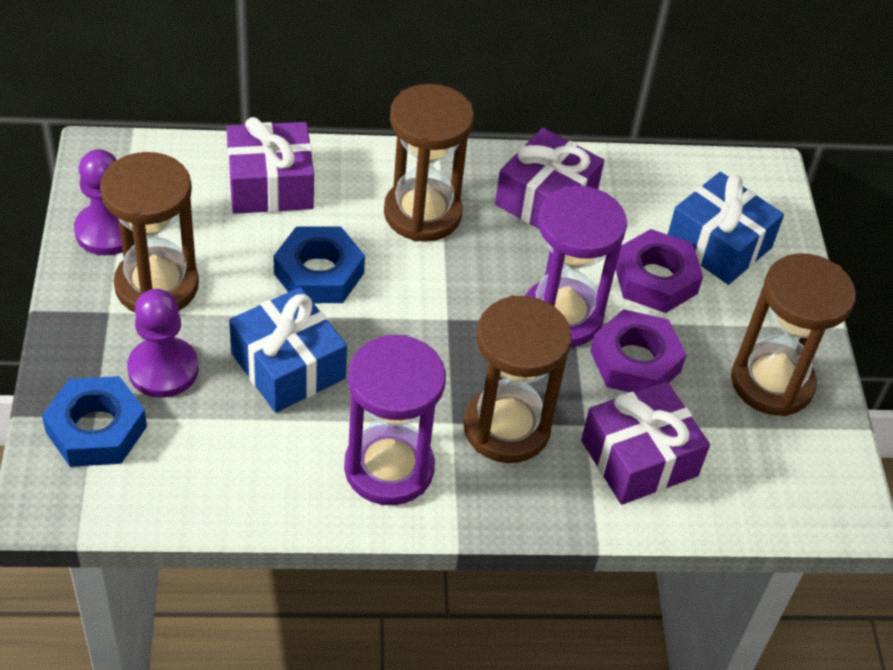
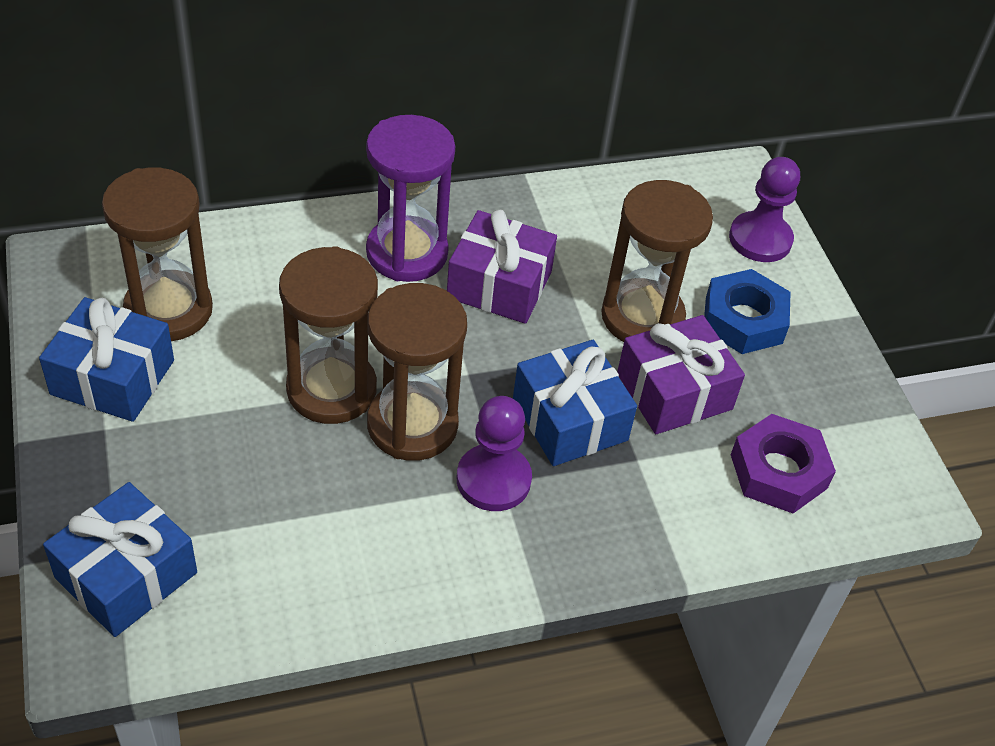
blue gift: 2 -> 3
blue nut: 2 -> 1
purple gift: 3 -> 2
purple hourglass: 2 -> 1
purple nut: 2 -> 1

